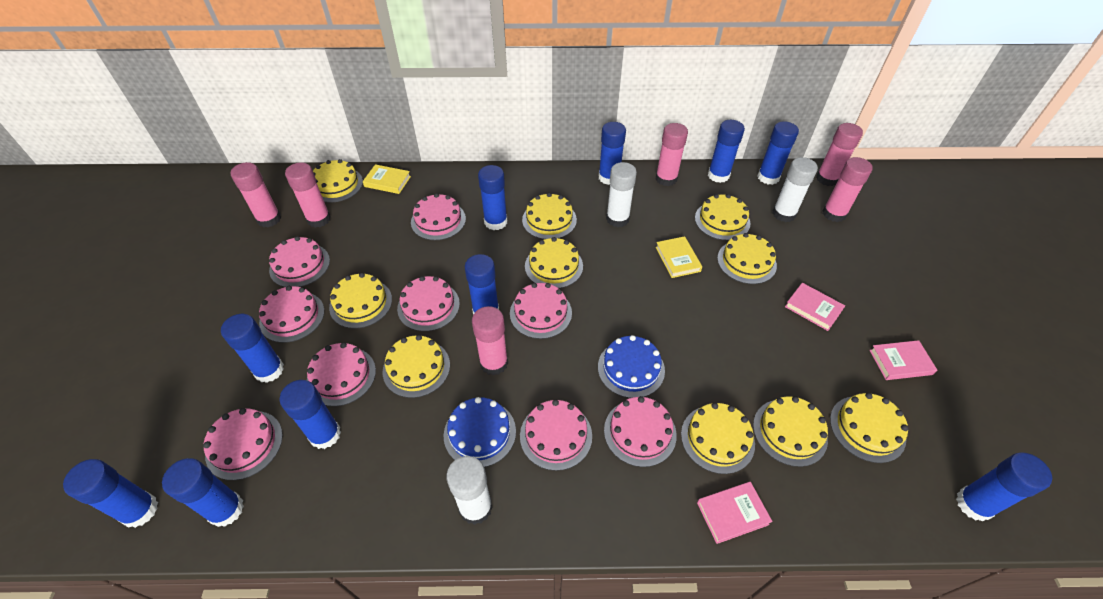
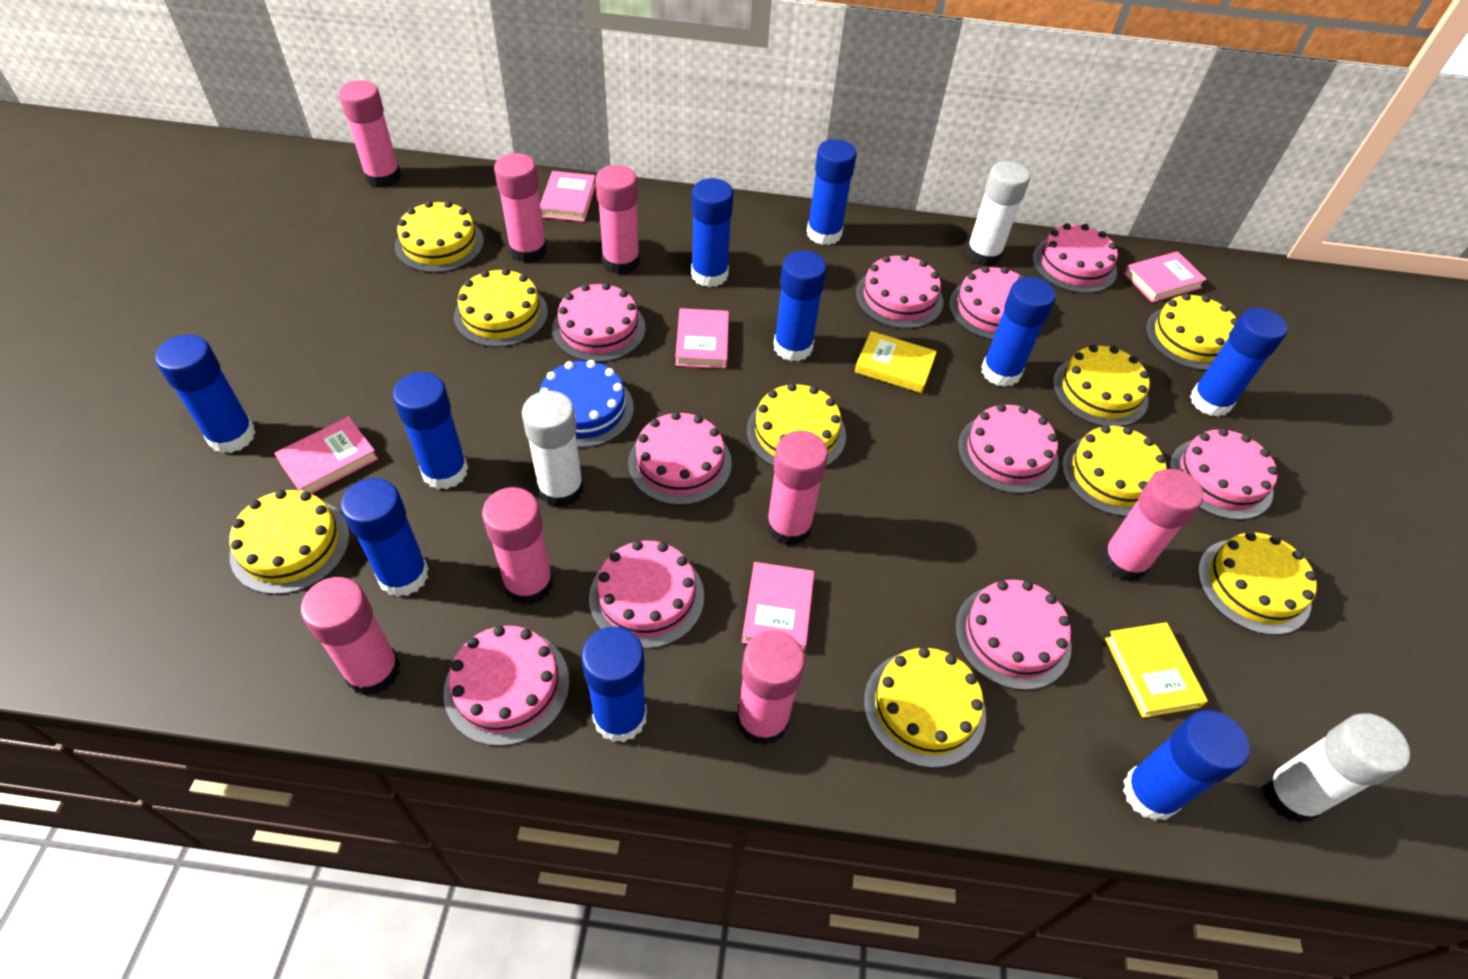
blue cake: 2 -> 1
pink book: 3 -> 5
pink cake: 9 -> 10
pink glue stick: 6 -> 8
yellow cake: 10 -> 9

